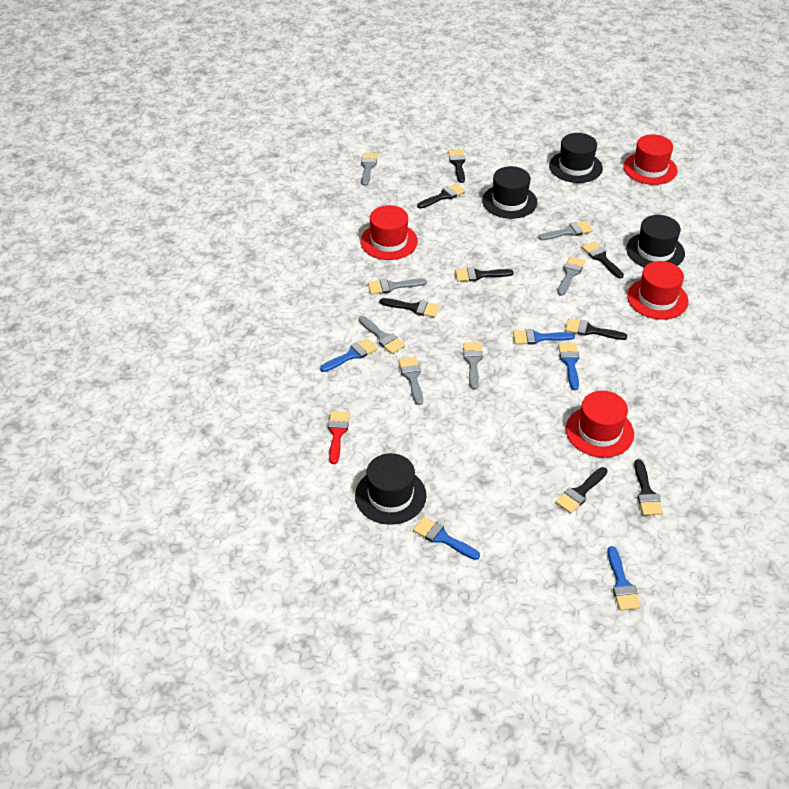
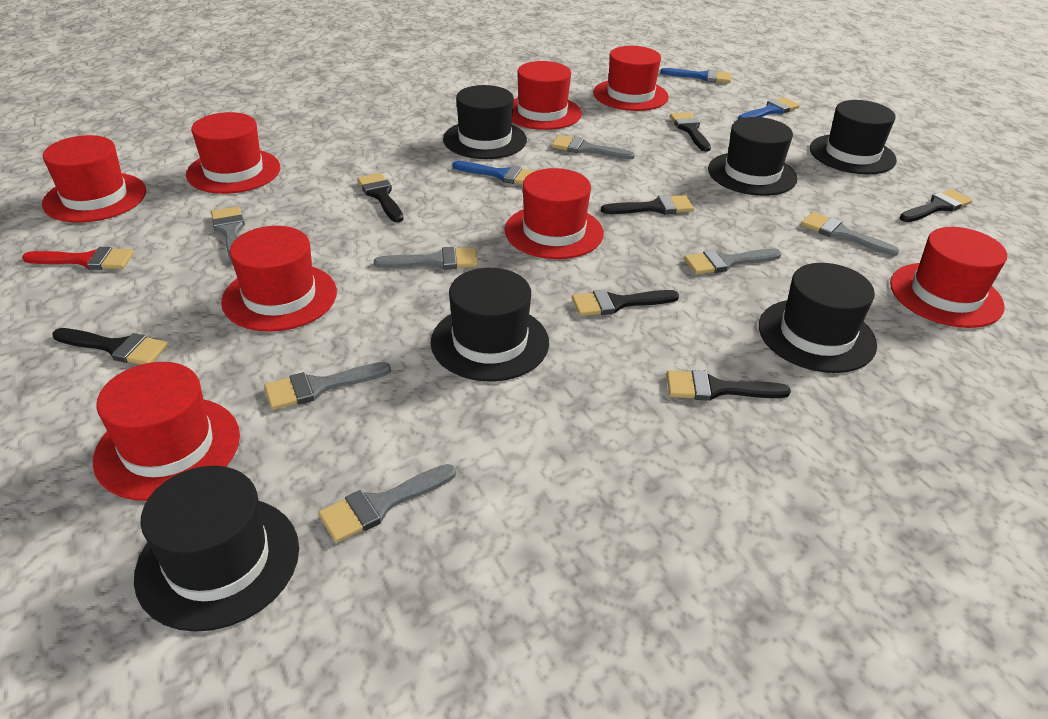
black brush: 8 -> 7
black hat: 4 -> 6
blue brush: 5 -> 3
red hat: 4 -> 8

